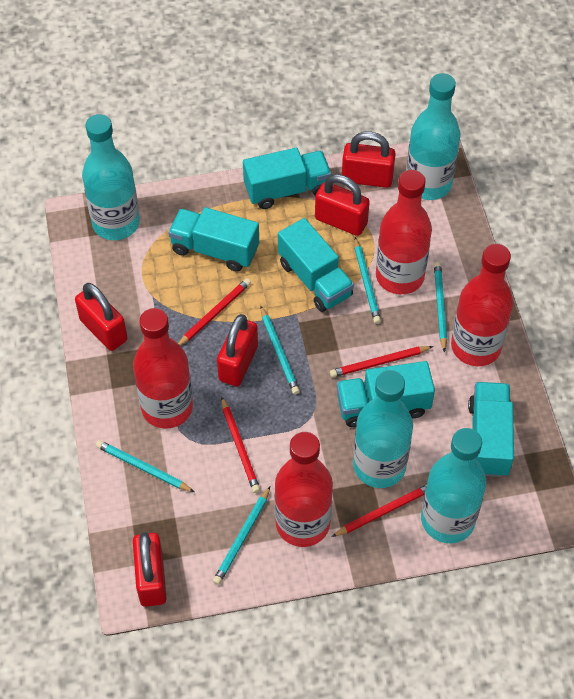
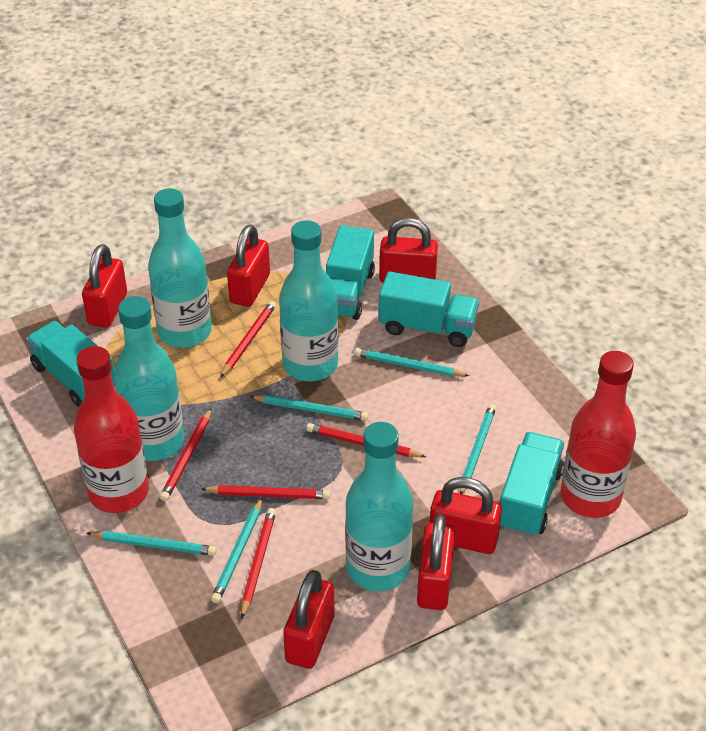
red bottle: 4 -> 2
red padlock: 5 -> 6
red pencil: 4 -> 5
turquoise truck: 5 -> 4

